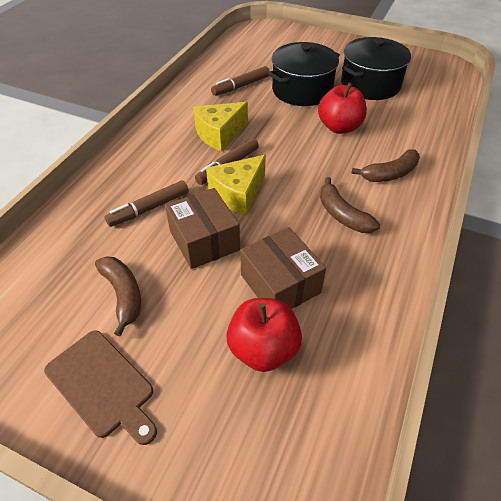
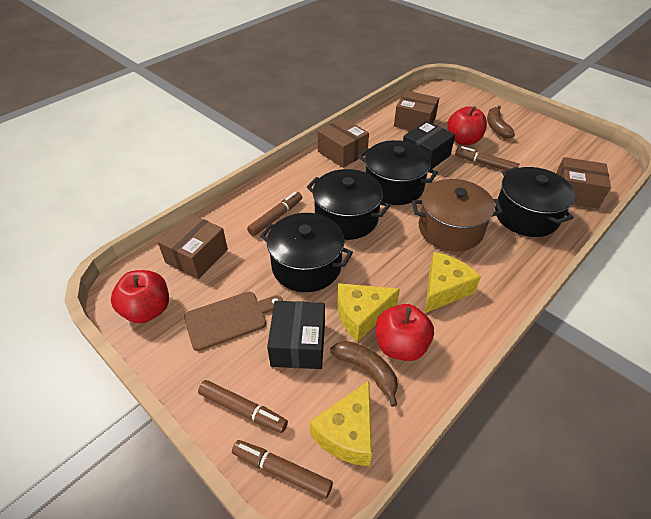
black box: 0 -> 2
black pot: 2 -> 4
brown banana: 3 -> 2
brown box: 2 -> 4
brown marker: 3 -> 4
brown pot: 0 -> 1
red apple: 2 -> 3
yellow cheese: 2 -> 3

